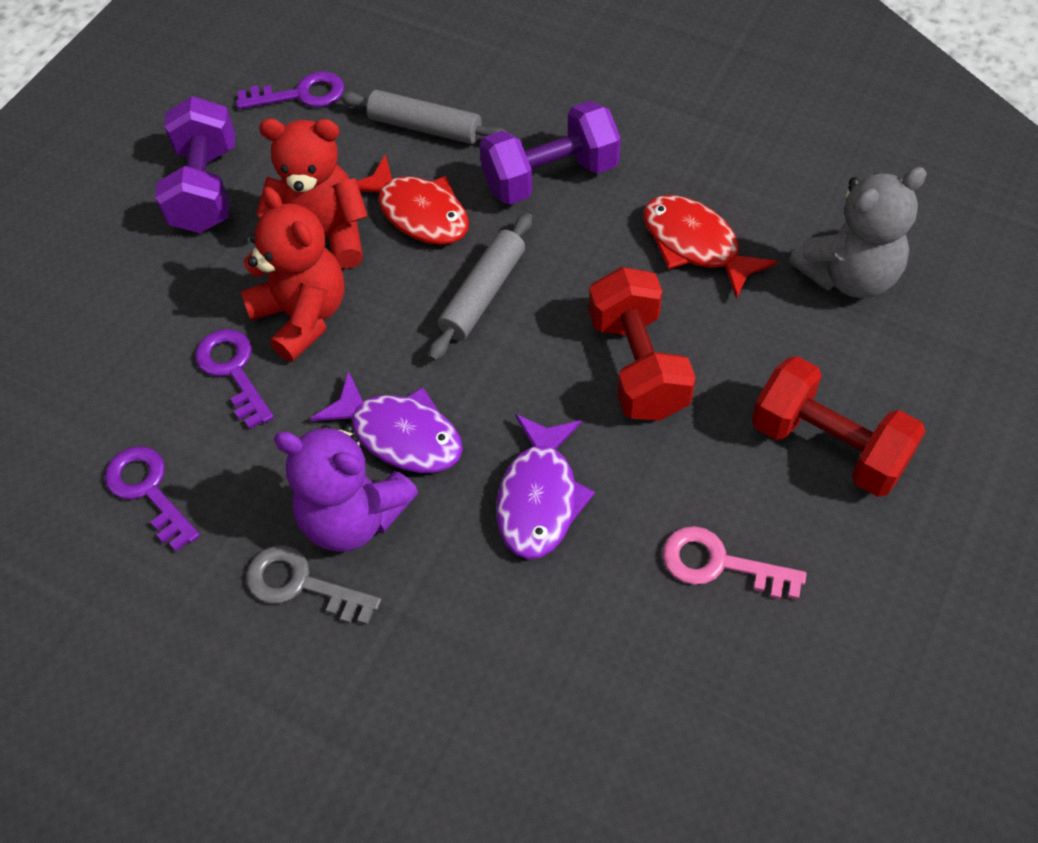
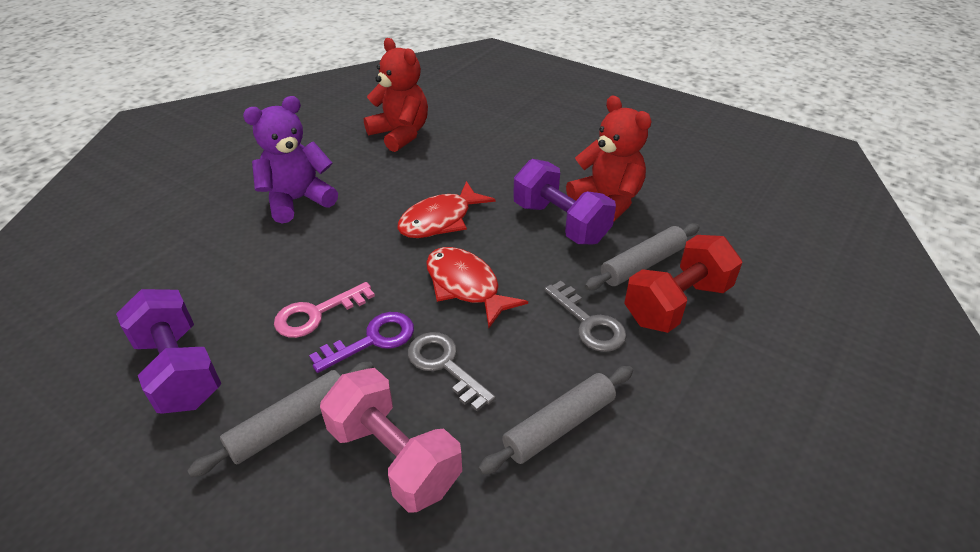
grey key: 1 -> 2
grey rolling pin: 2 -> 3
grey teddy bear: 1 -> 0
pink dumbbell: 0 -> 1
purple fish: 2 -> 0
purple key: 3 -> 1
red dumbbell: 2 -> 1

